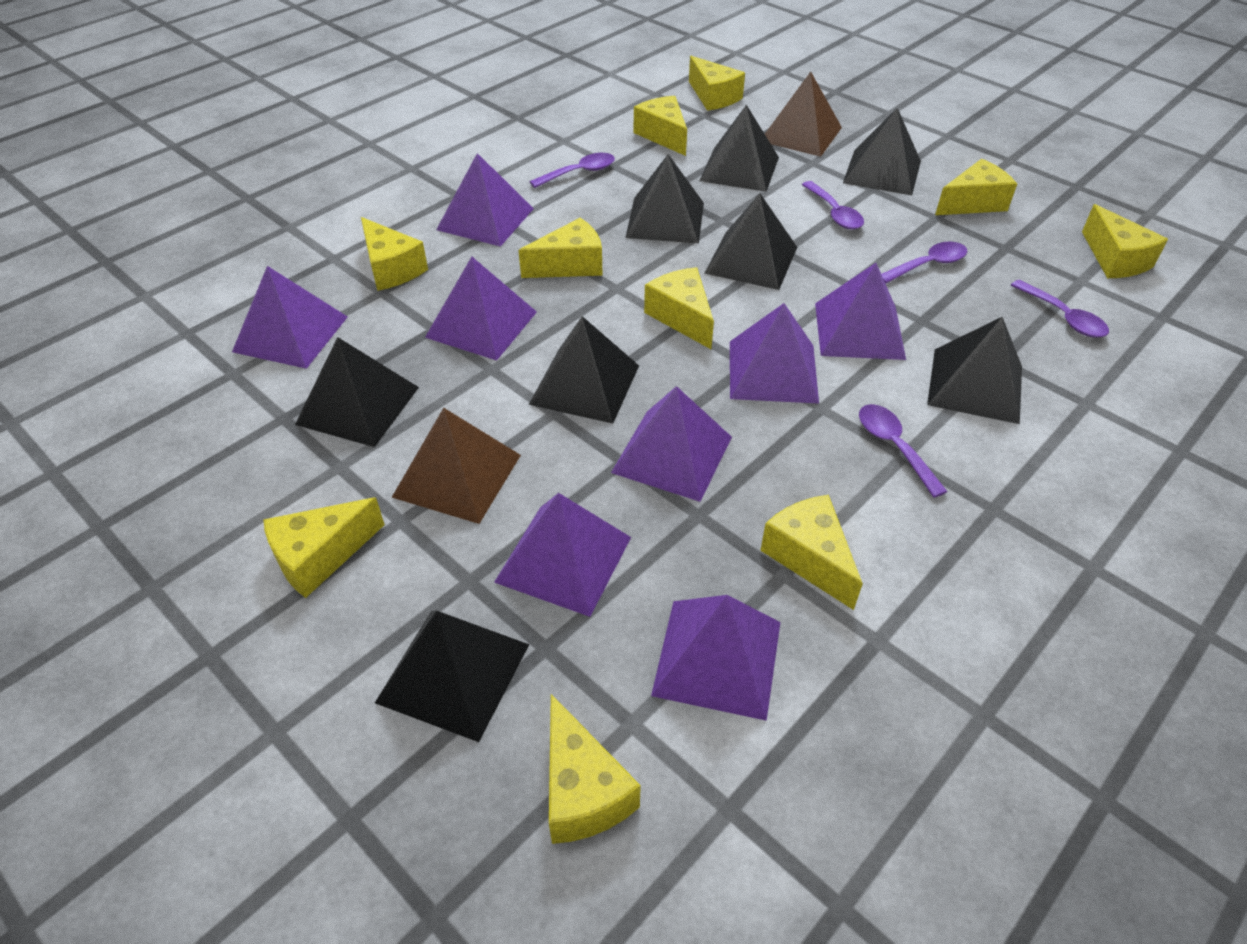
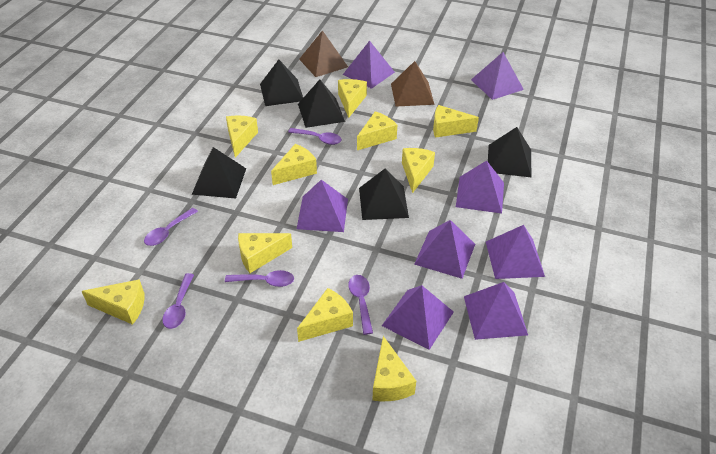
black pyramid: 8 -> 5

